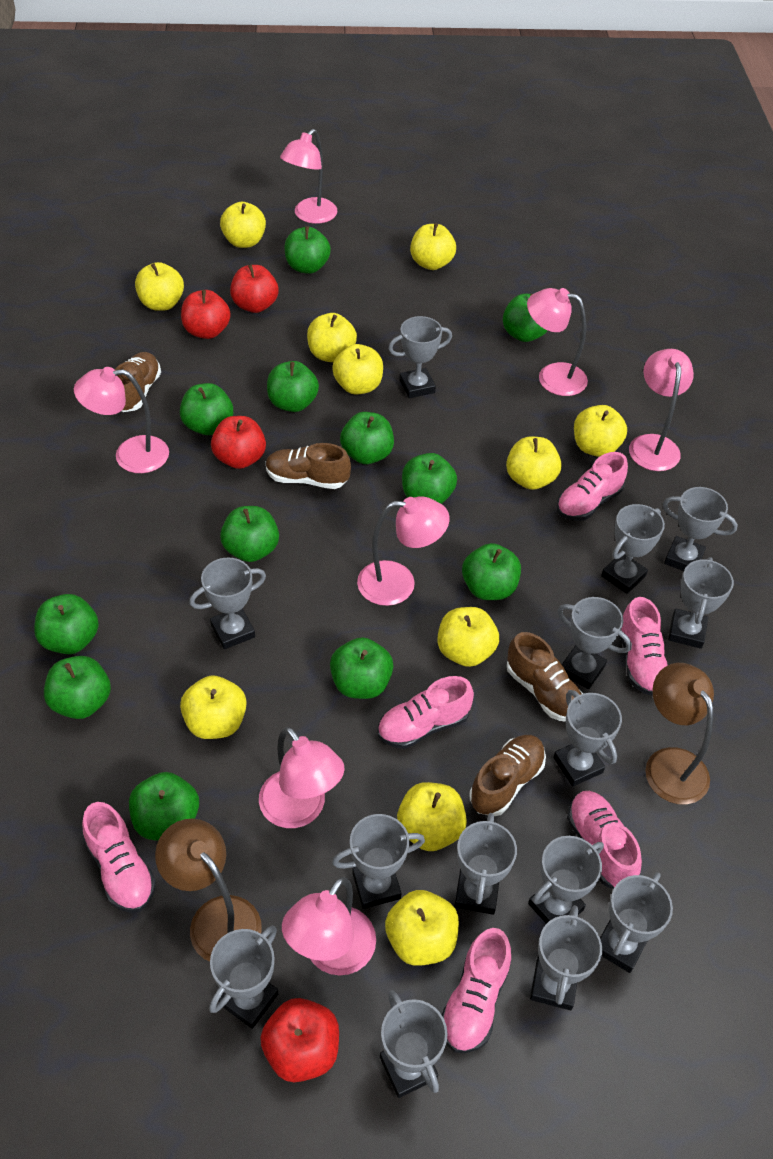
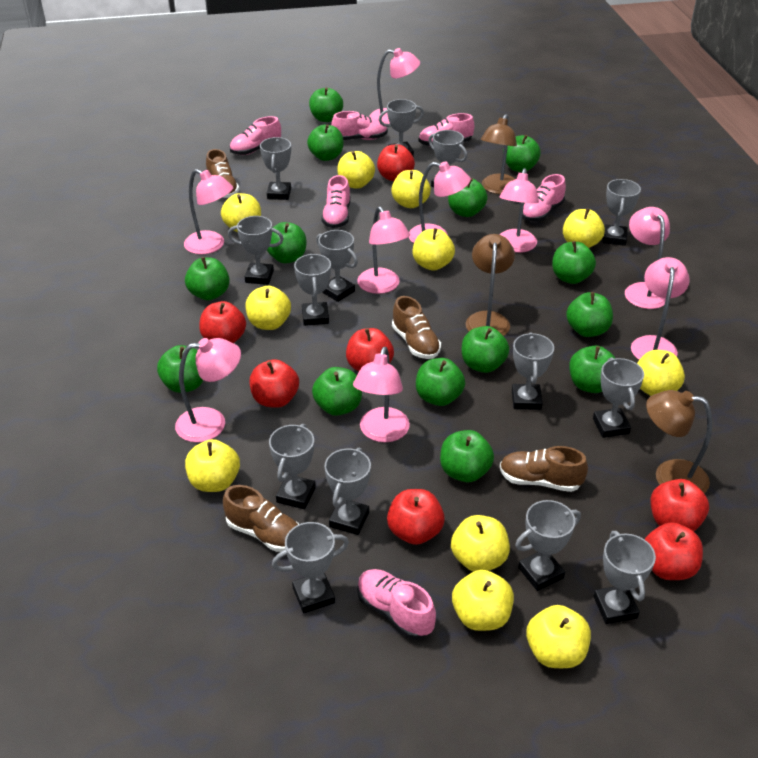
brown lamp: 2 -> 3
green apple: 12 -> 14
pink lamp: 7 -> 9
red apple: 4 -> 7

